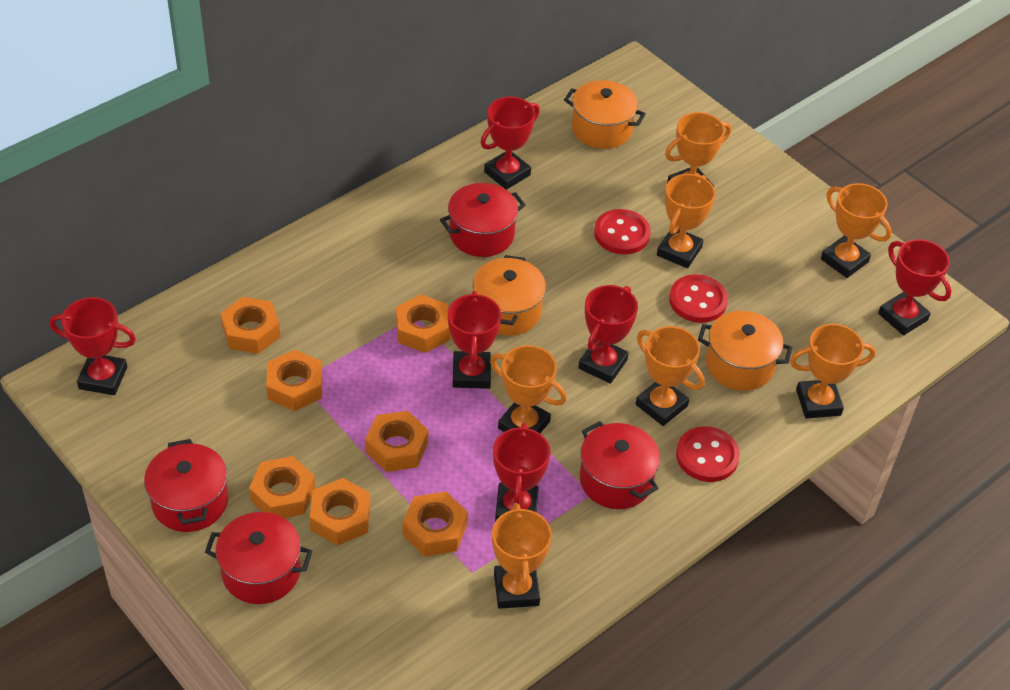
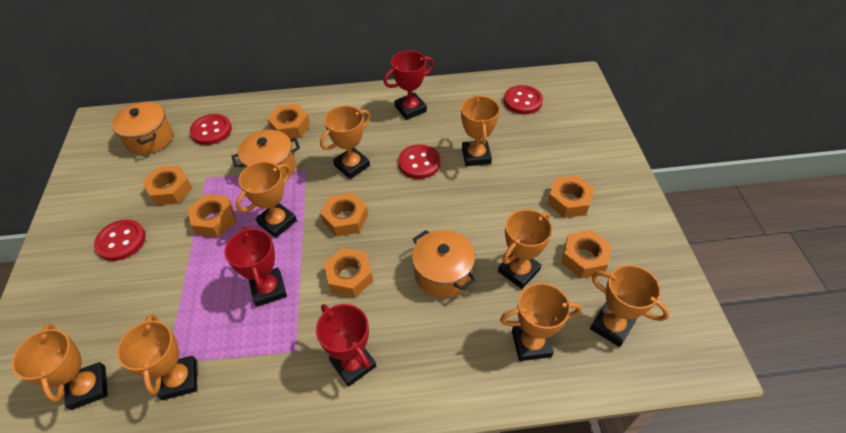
orange trophy: 7 -> 8
red button: 3 -> 4
red pot: 4 -> 0
red trophy: 6 -> 3

